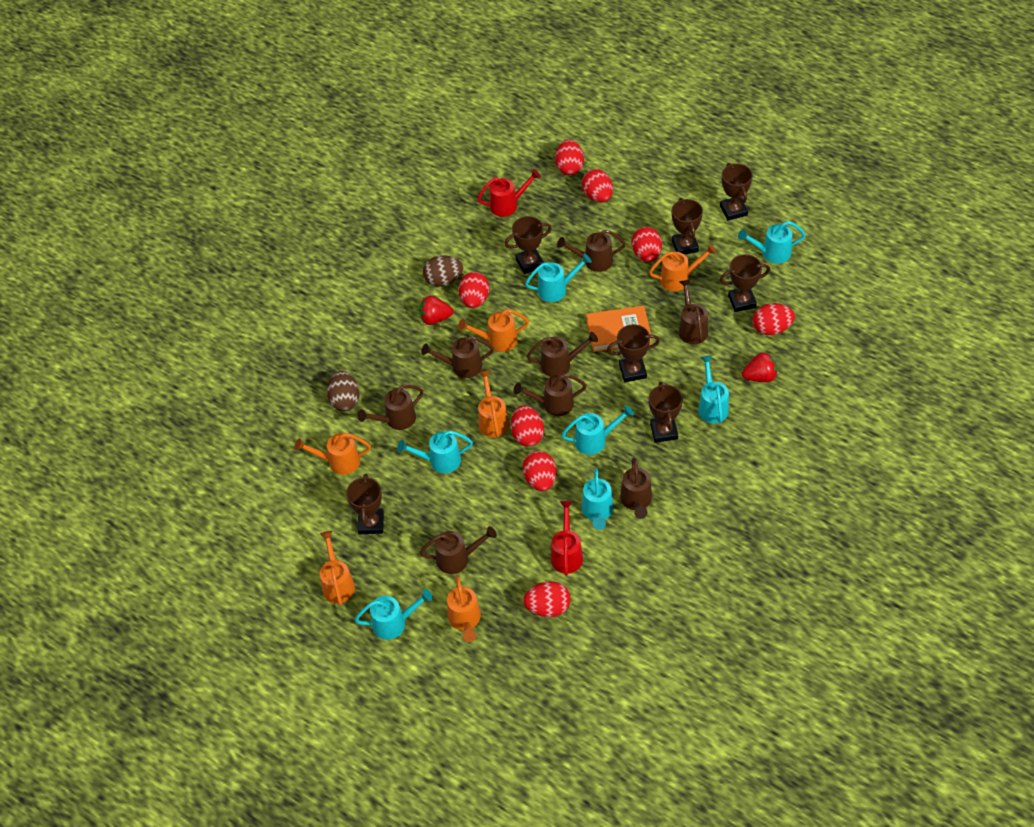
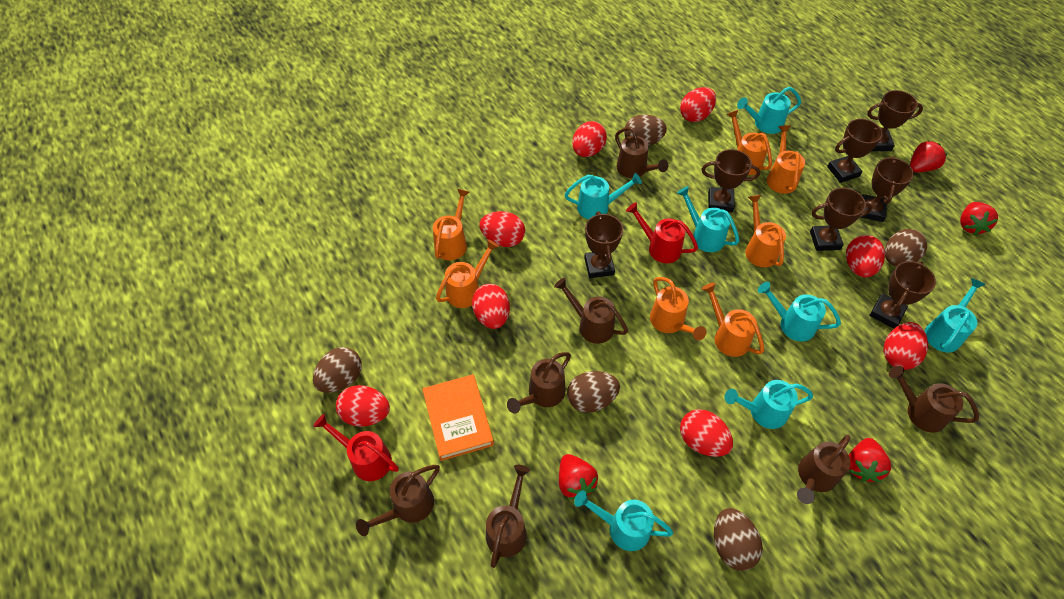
brown egg: 2 -> 5
brown watering can: 8 -> 7
orange watering can: 6 -> 7
red strawberry: 2 -> 4

